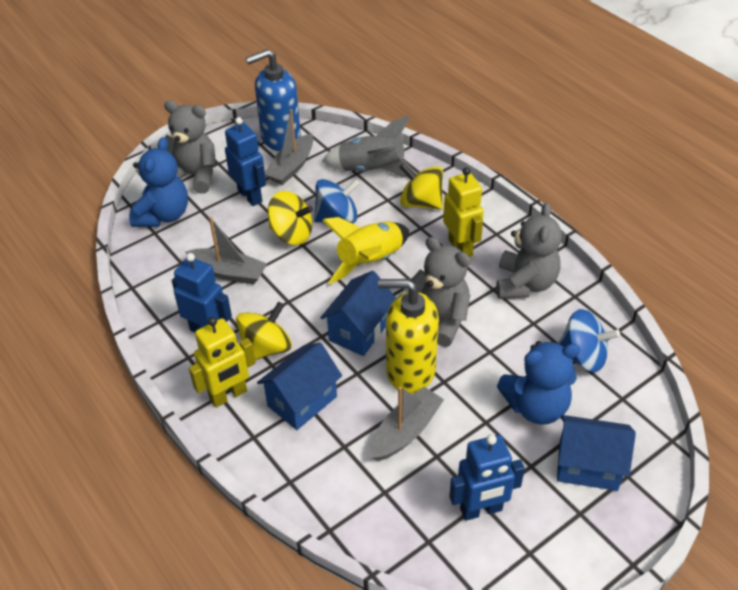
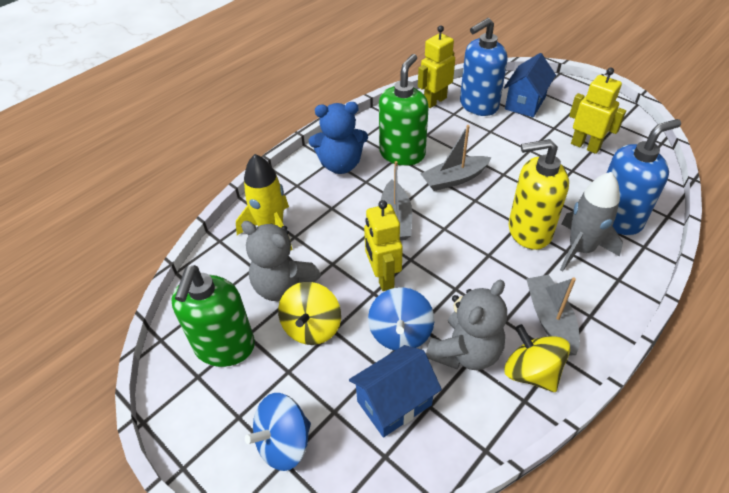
blue house: 3 -> 2
blue robot: 3 -> 0
blue soap dispenser: 1 -> 2
blue teddy bear: 2 -> 1
green soap dispenser: 0 -> 2
grey teddy bear: 3 -> 2
yellow robot: 2 -> 3
yellow spinning top: 3 -> 2

